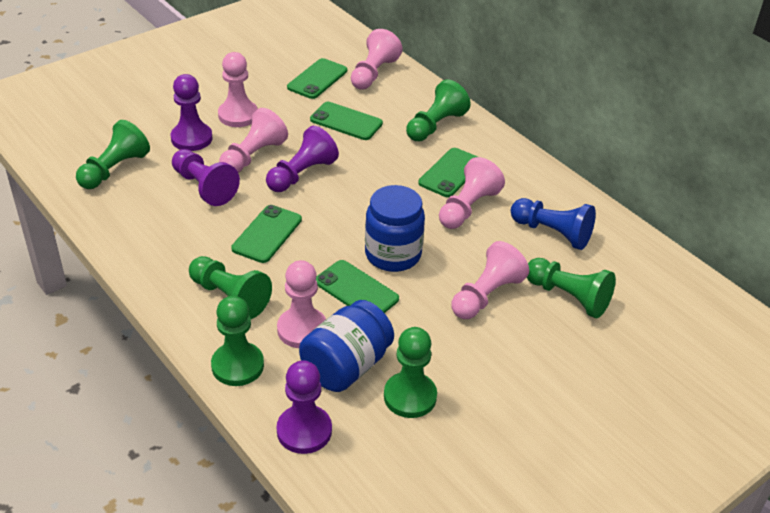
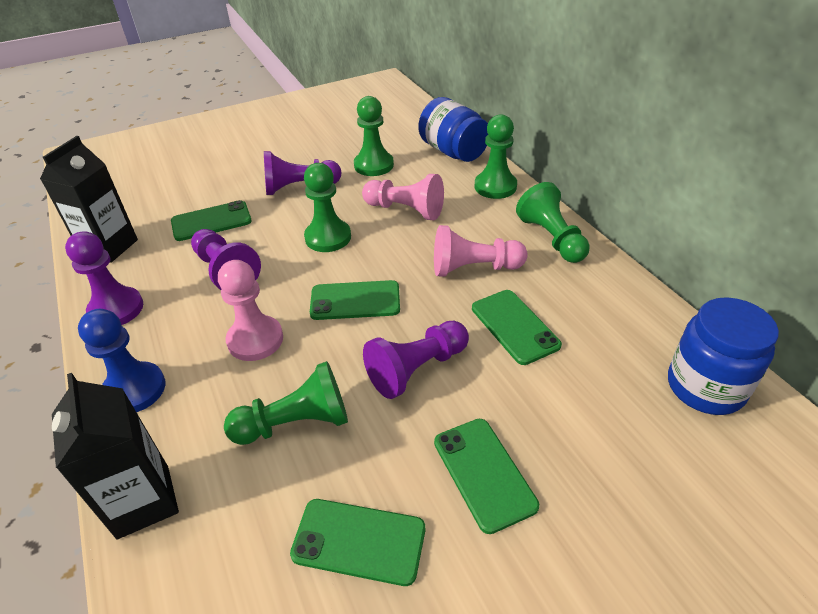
black carton: 0 -> 2
green pawn: 6 -> 5
pink pawn: 6 -> 3

